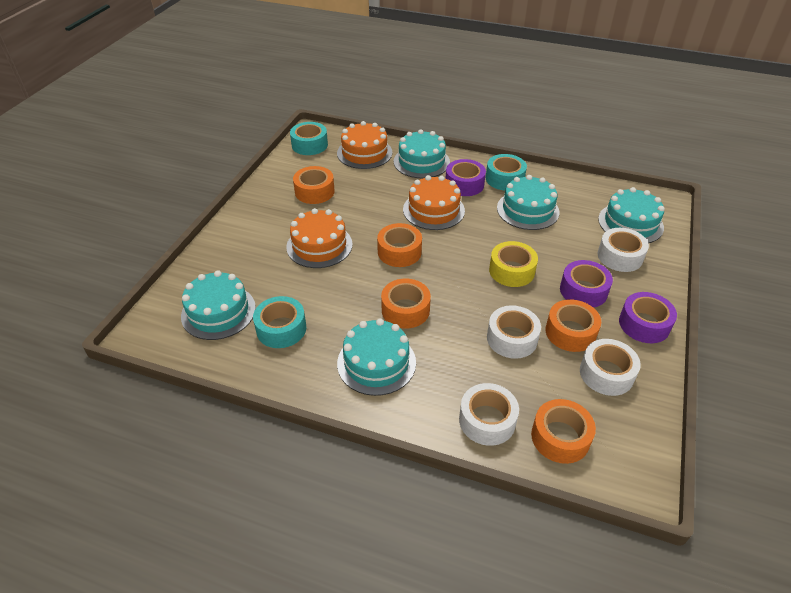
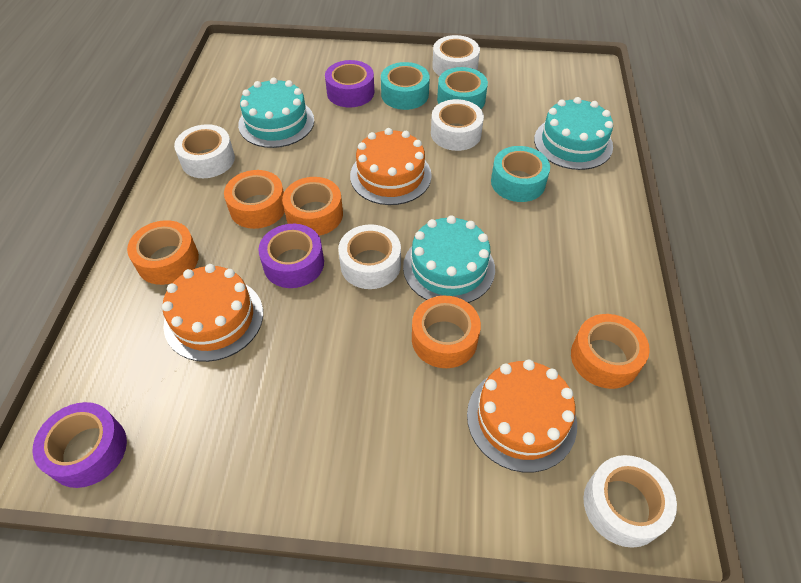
turquoise cake: 5 -> 3
white tape: 4 -> 5
yellow tape: 1 -> 0

